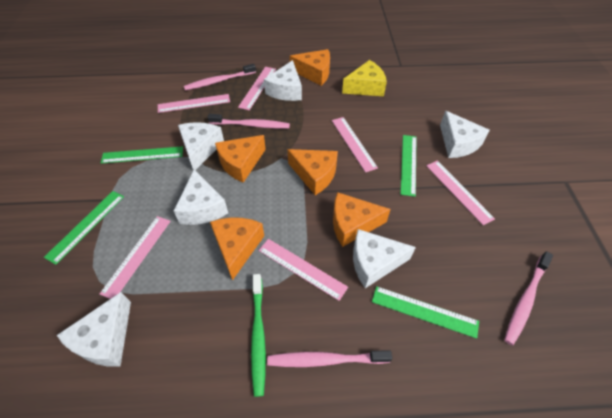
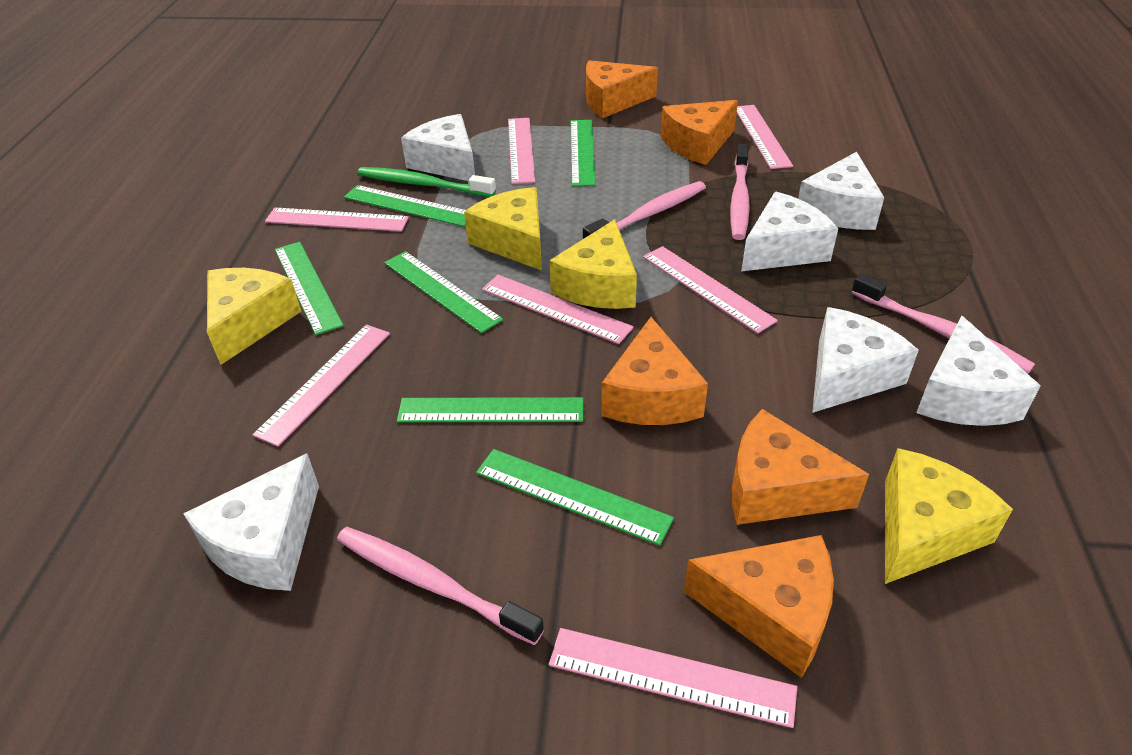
green ruler: 4 -> 6
pink ruler: 6 -> 7
yellow cheese: 1 -> 4

